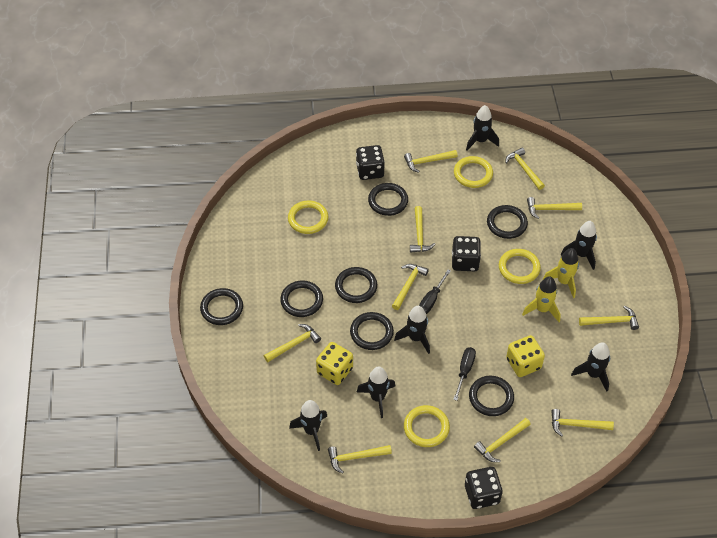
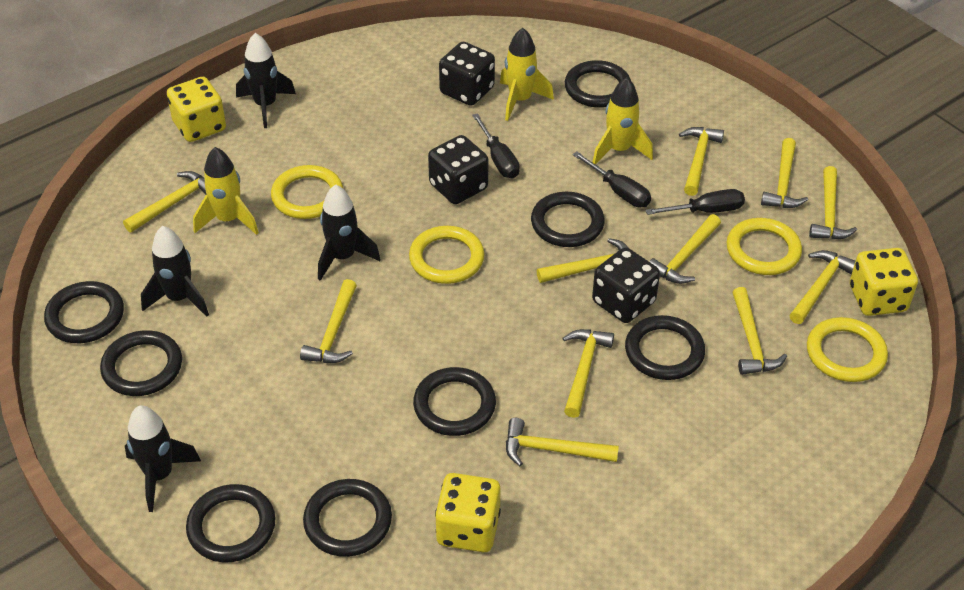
black ring: 7 -> 8
black rocket: 6 -> 4
black screwdriver: 2 -> 3
yellow dice: 2 -> 3
yellow hammer: 10 -> 11
yellow rocket: 2 -> 3

